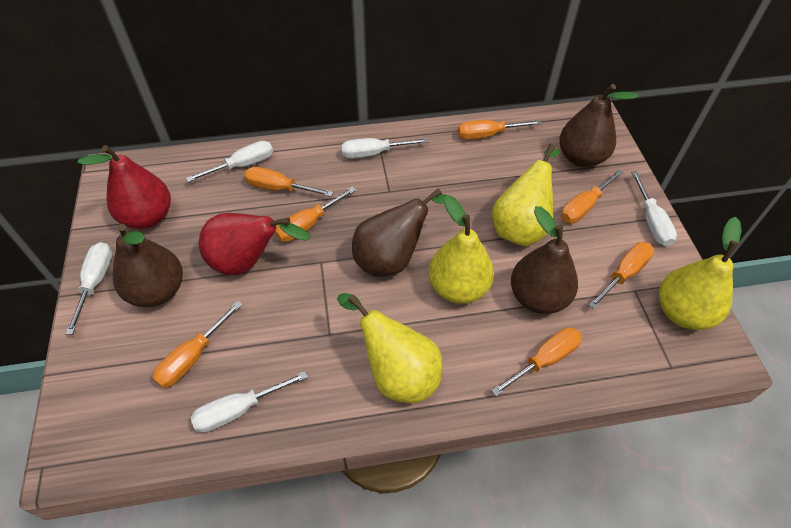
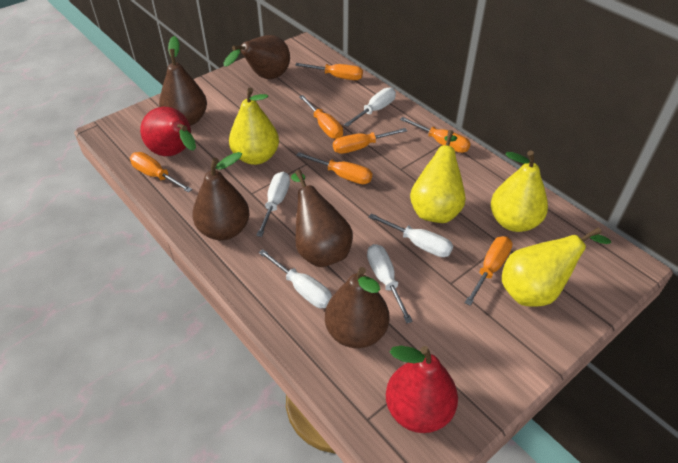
brown pear: 4 -> 5

